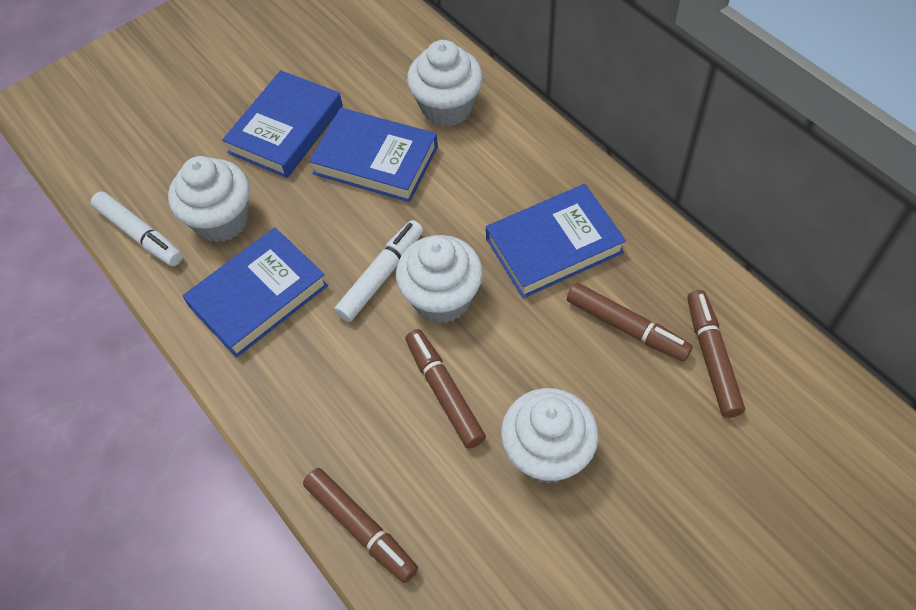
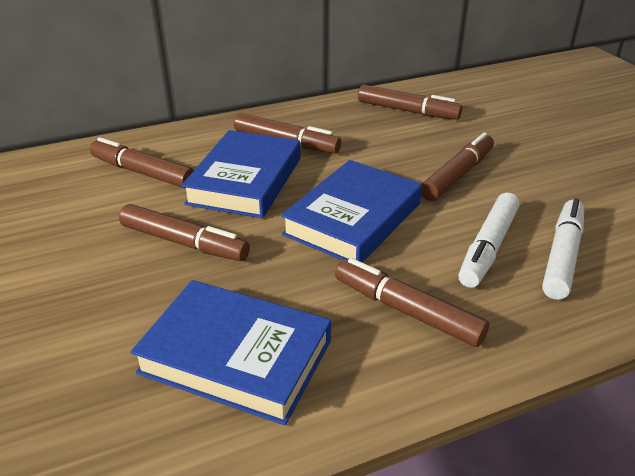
blue book: 4 -> 3
brown marker: 4 -> 6
white cupcake: 4 -> 0

